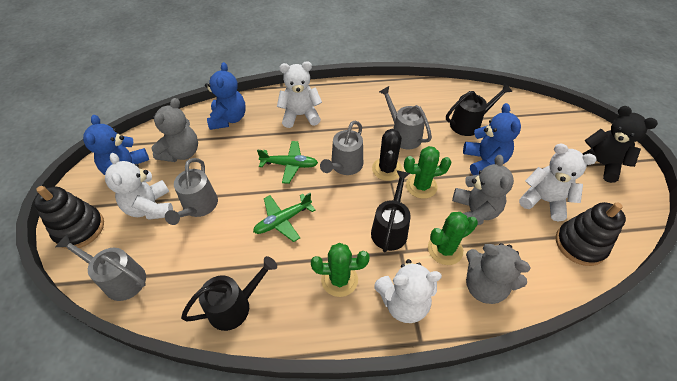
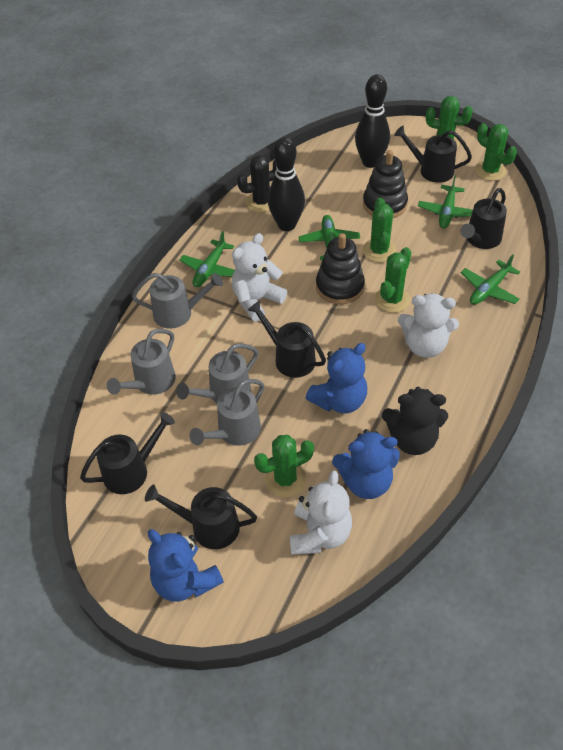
black bowling pin: 0 -> 2
black watering can: 3 -> 5
green cactus: 3 -> 5
green plane: 2 -> 4
grey teddy bear: 3 -> 0
white teddy bear: 4 -> 3

